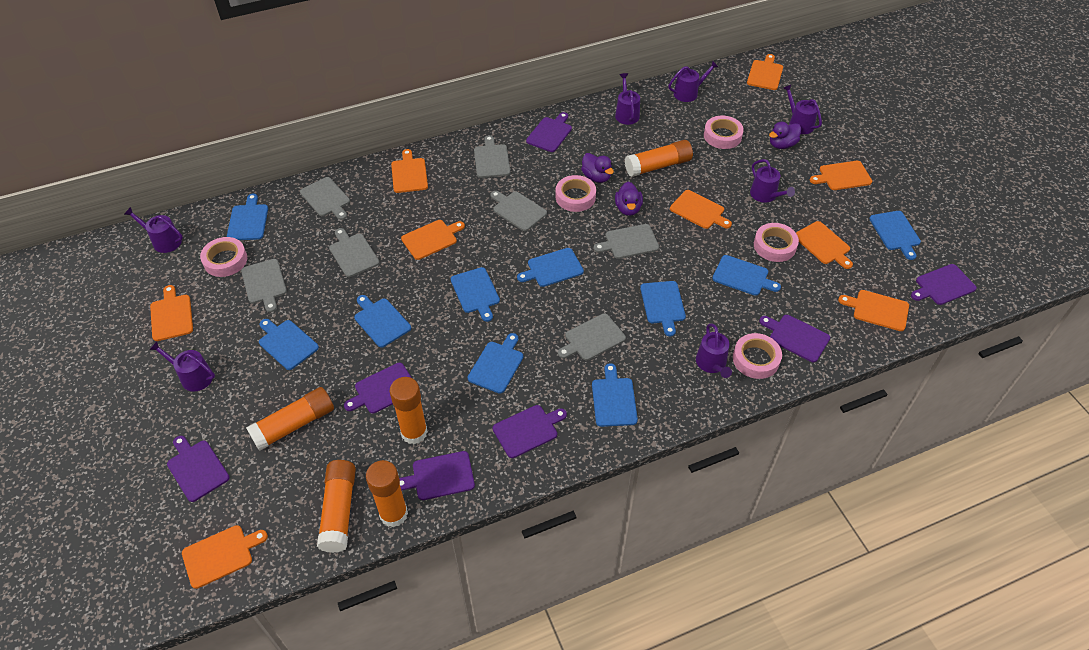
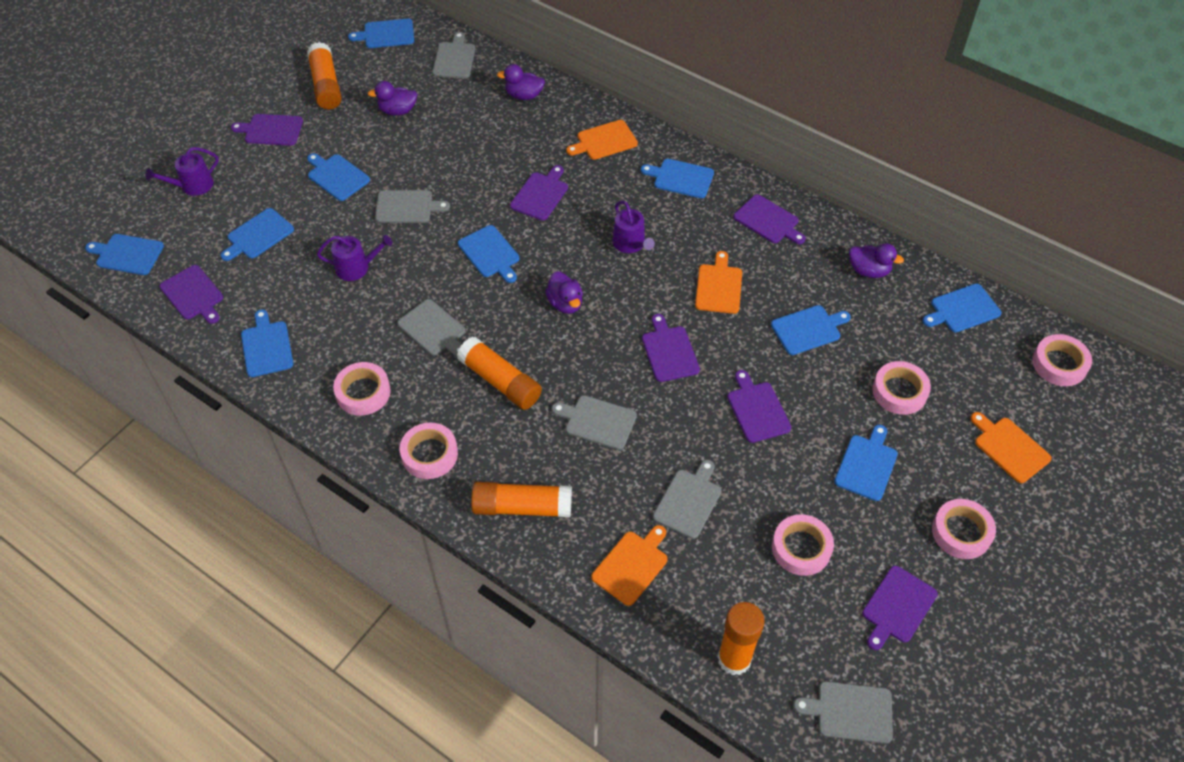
grey cutting board: 7 -> 6
orange cutting board: 9 -> 4
orange glue stick: 5 -> 4
pink tape: 5 -> 6
purple duck: 3 -> 4
purple watering can: 7 -> 3

